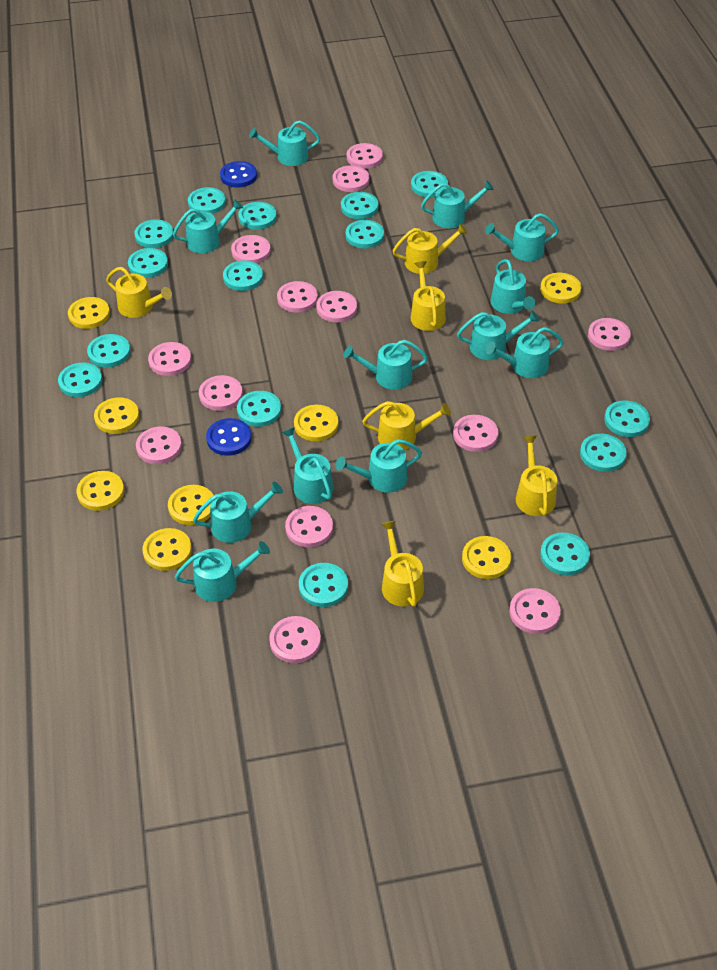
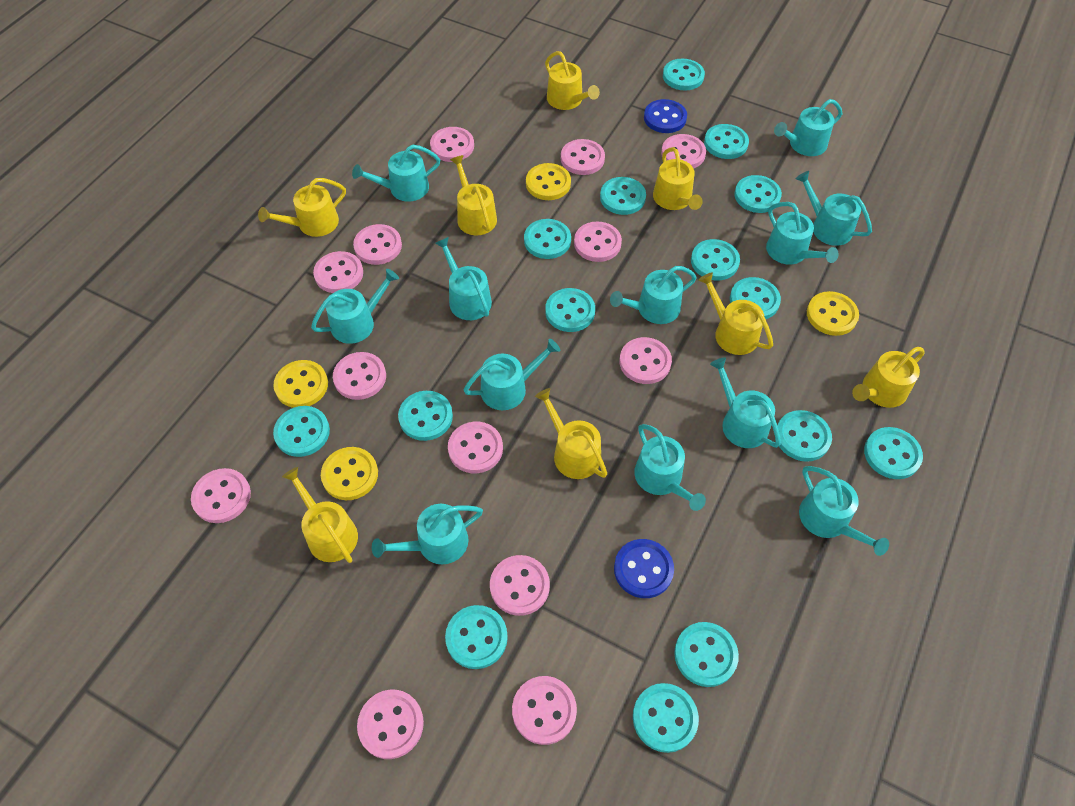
yellow button: 8 -> 4
yellow watering can: 6 -> 8

